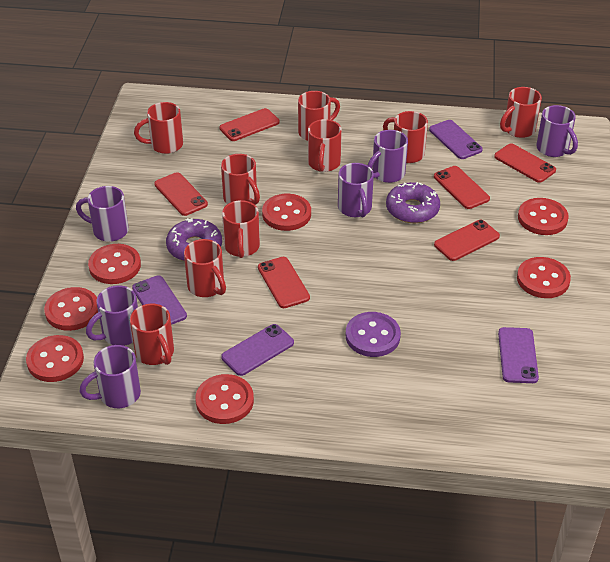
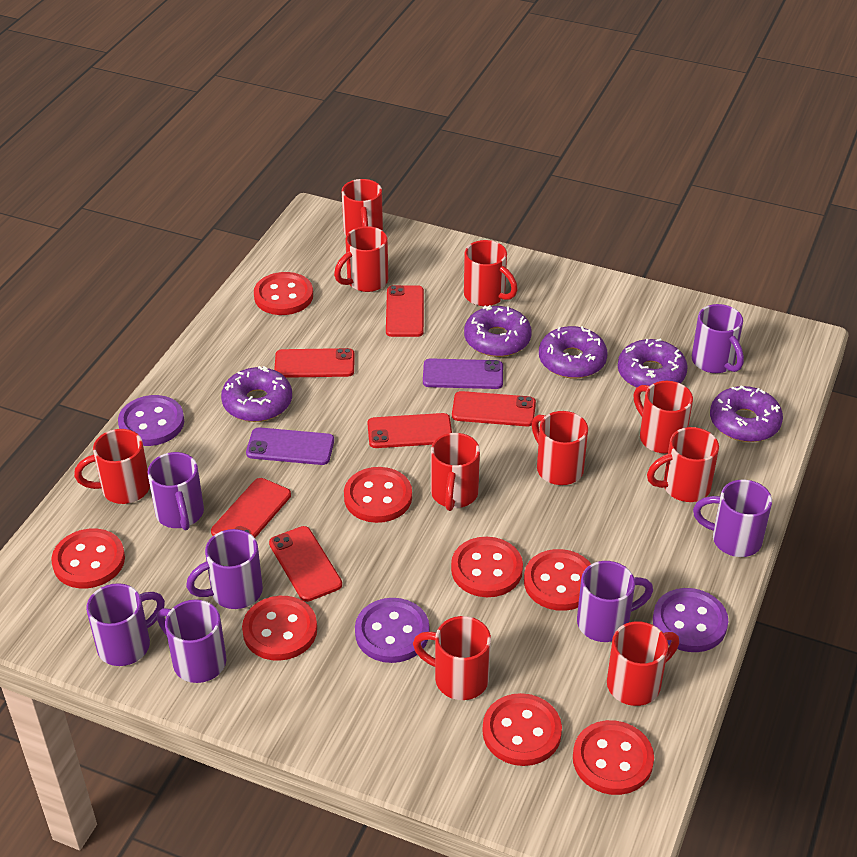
purple button: 1 -> 3
purple donut: 2 -> 5
purple mug: 6 -> 7
purple phone: 4 -> 2
red button: 7 -> 8
red mug: 9 -> 10

